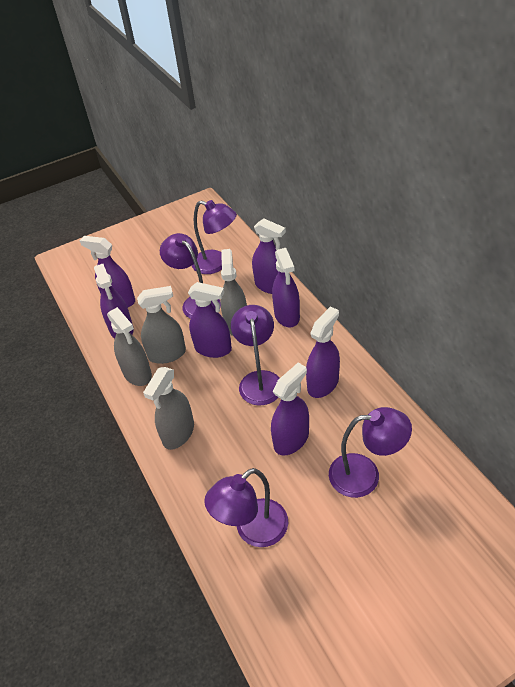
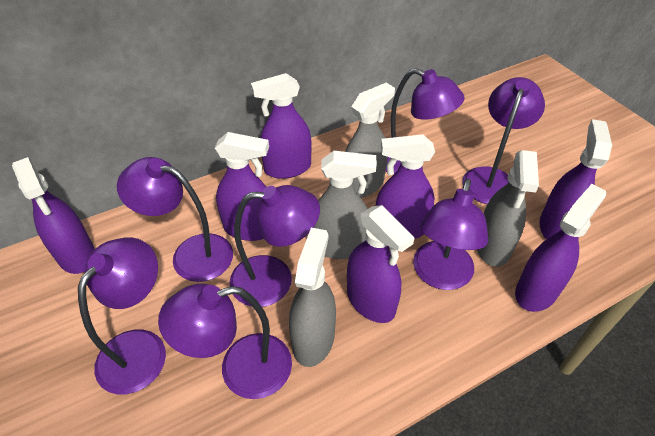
purple lamp: 5 -> 7

